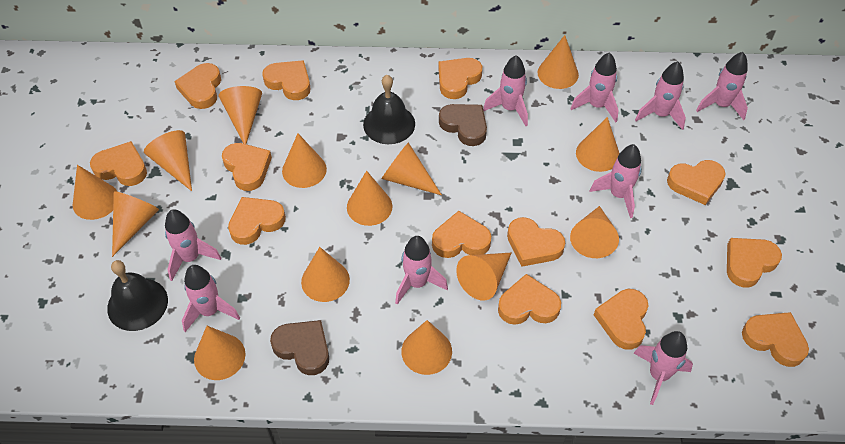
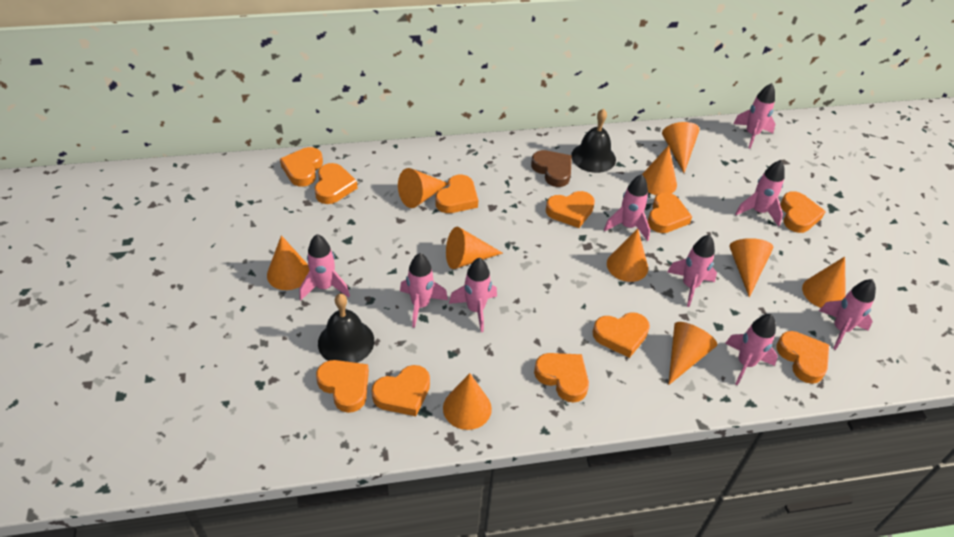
brown heart: 2 -> 1
orange cone: 14 -> 10
orange heart: 13 -> 11

